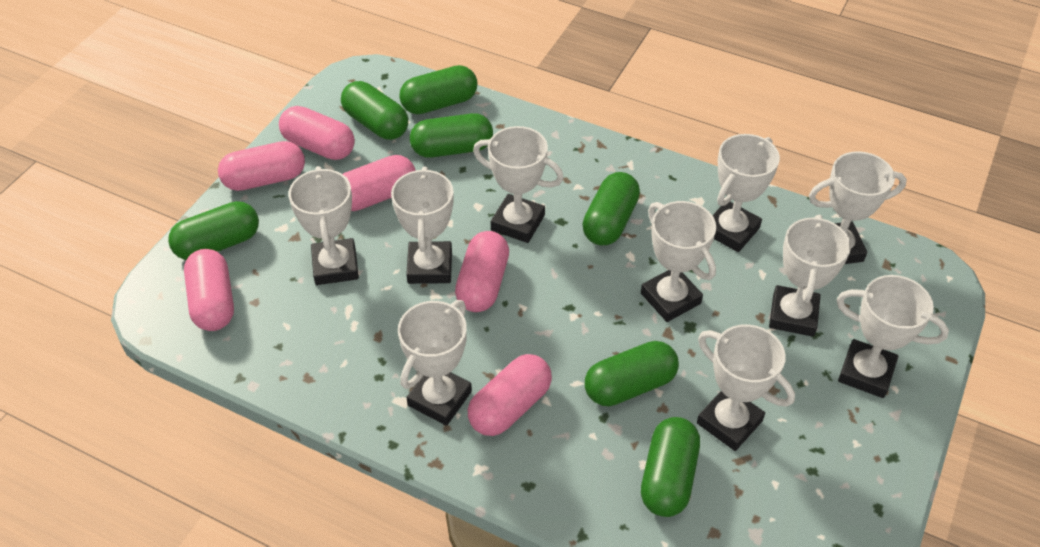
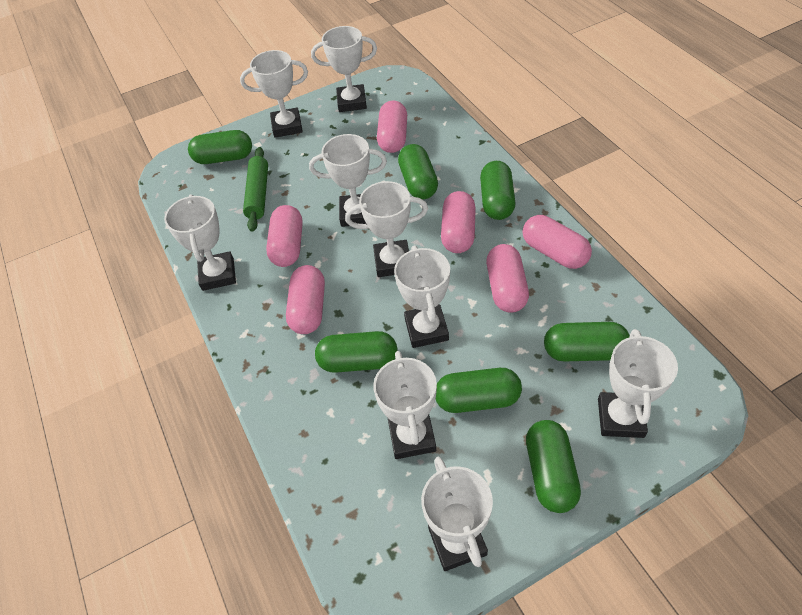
green rolling pin: 0 -> 1
white trophy: 10 -> 9

